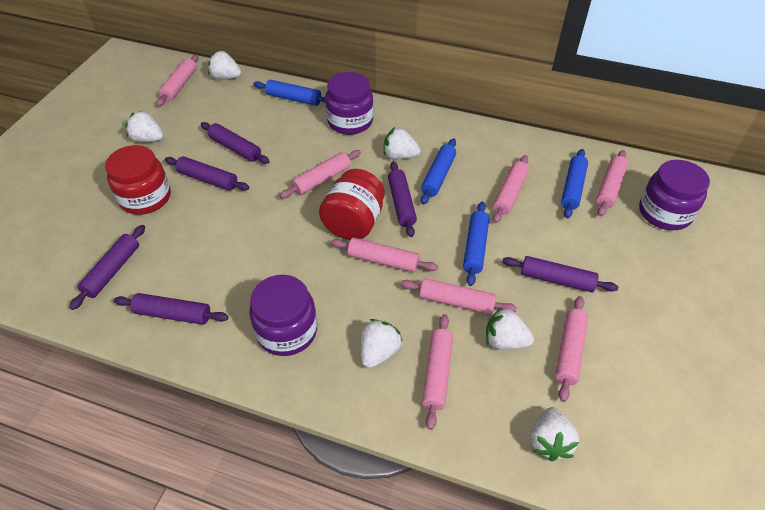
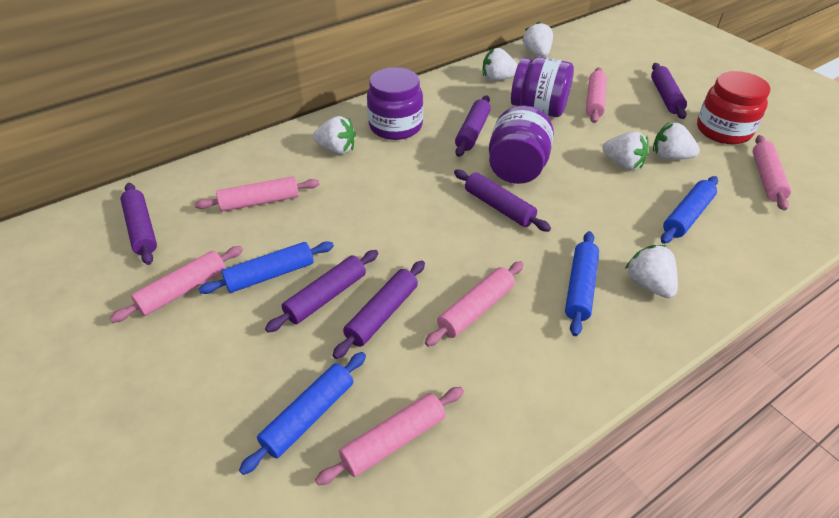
pink rolling pin: 8 -> 6
red jar: 2 -> 1

